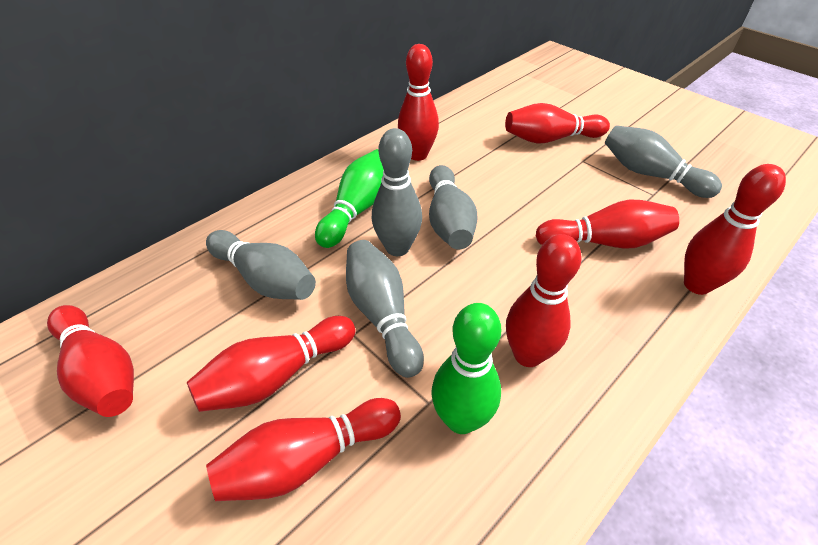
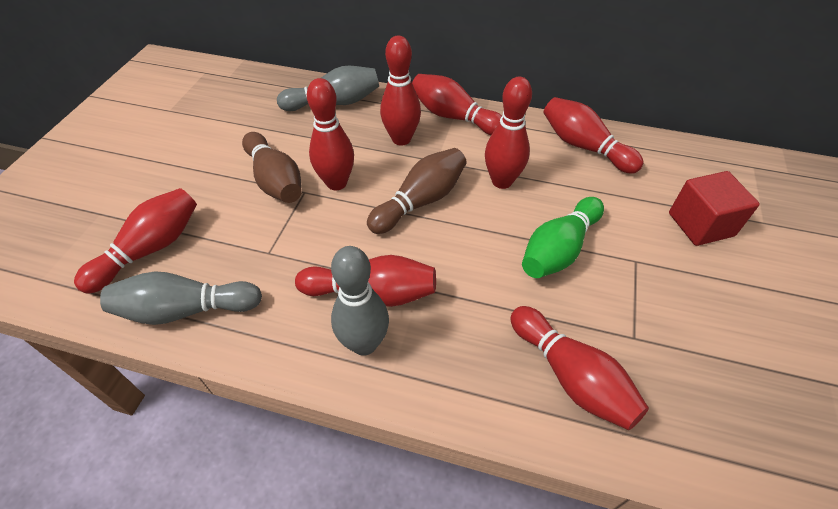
brown bowling pin: 0 -> 2
green bowling pin: 2 -> 1
grey bowling pin: 5 -> 3
red cube: 0 -> 1

